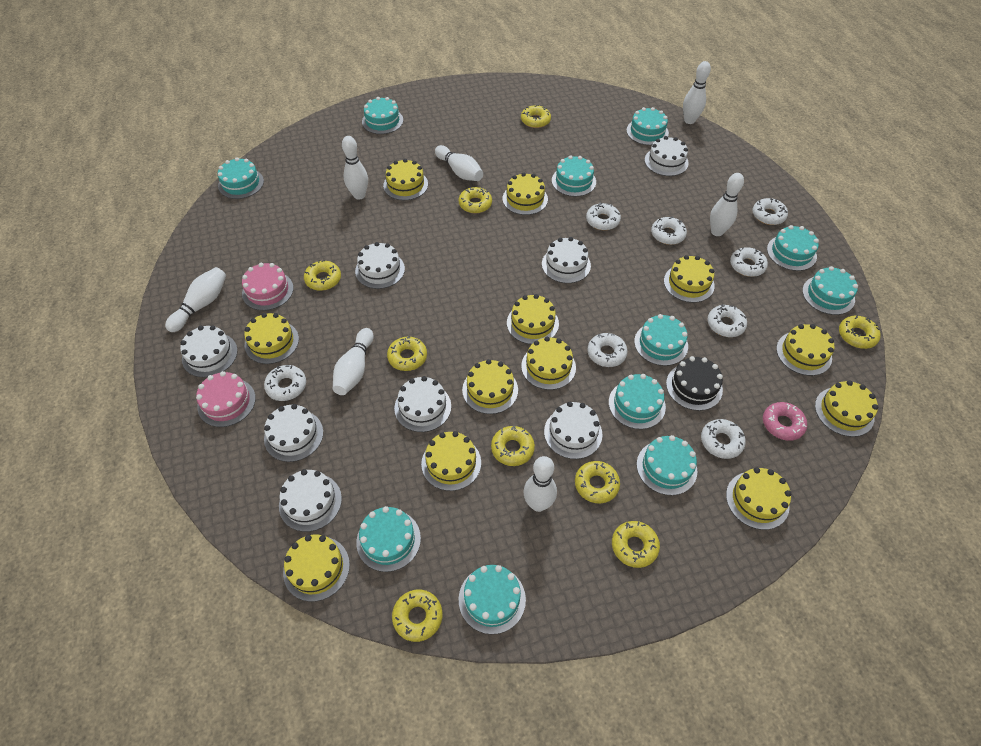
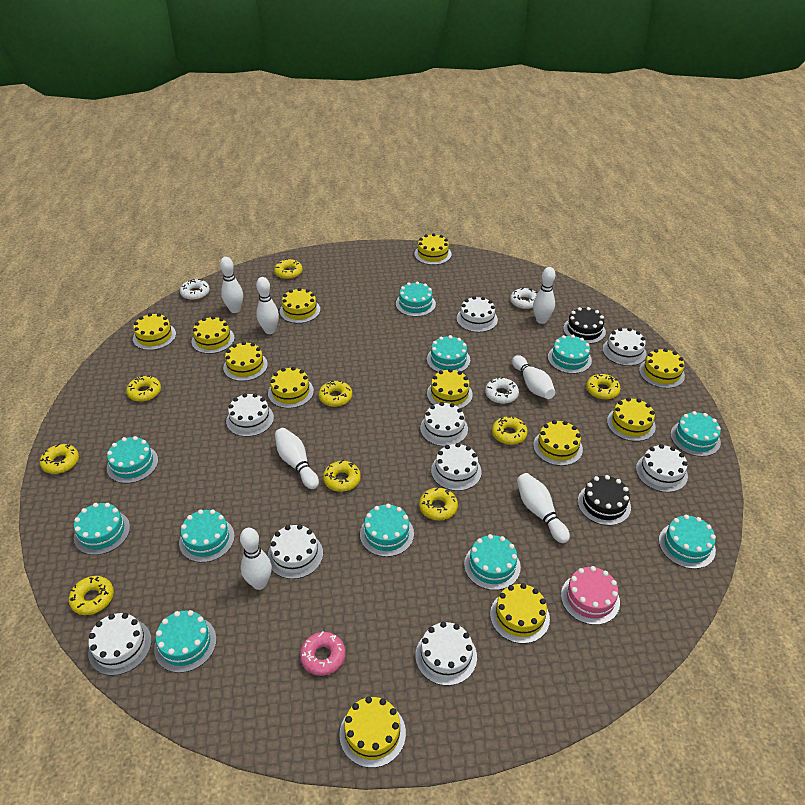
black cake: 1 -> 2
pink cake: 2 -> 1
white cake: 8 -> 9
white donut: 8 -> 3

